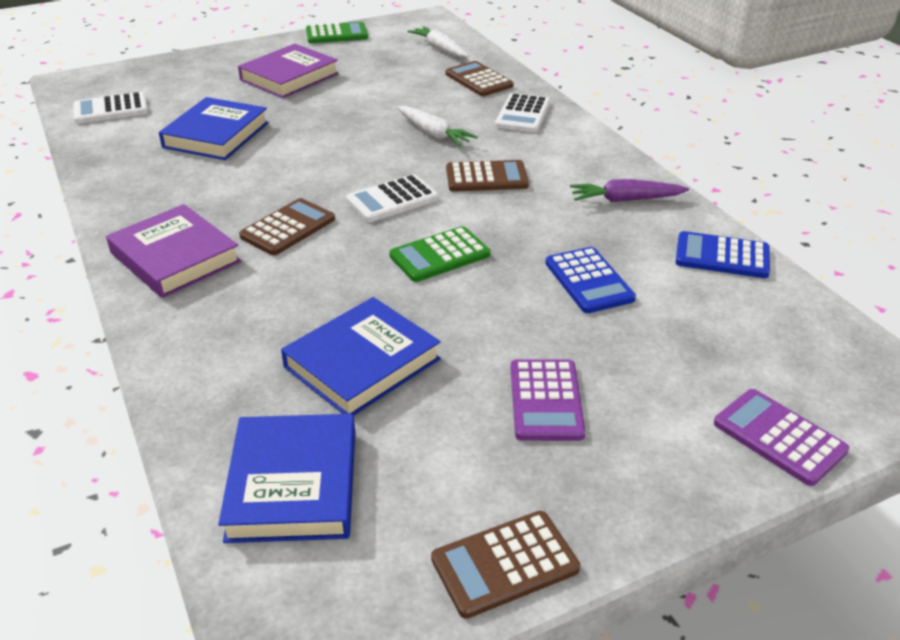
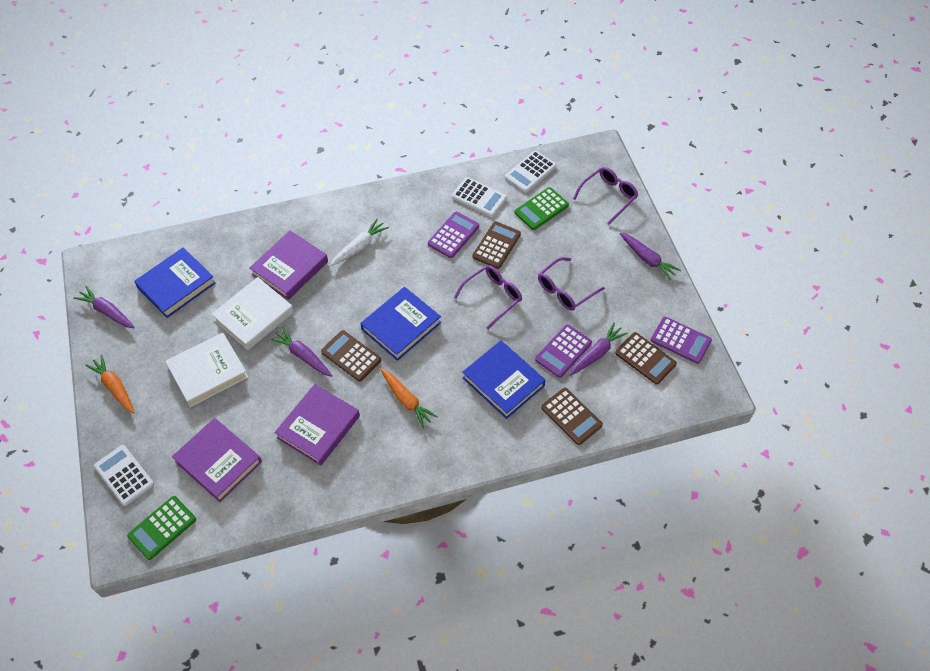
blue calculator: 2 -> 0
orange carrot: 0 -> 2
purple book: 2 -> 3
purple calculator: 2 -> 3
purple carrot: 1 -> 4
purple glasses: 0 -> 3
white book: 0 -> 2
white carrot: 2 -> 1

